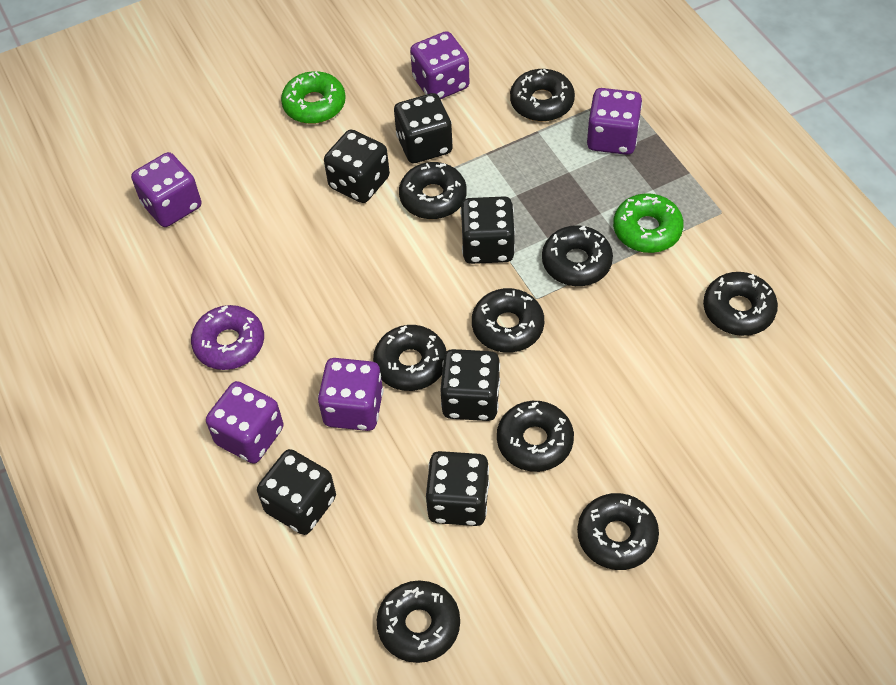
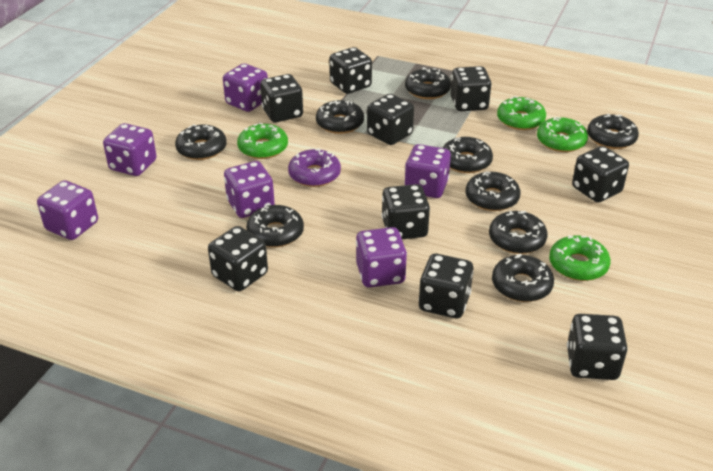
black dice: 6 -> 9
green donut: 2 -> 4
purple dice: 5 -> 6

